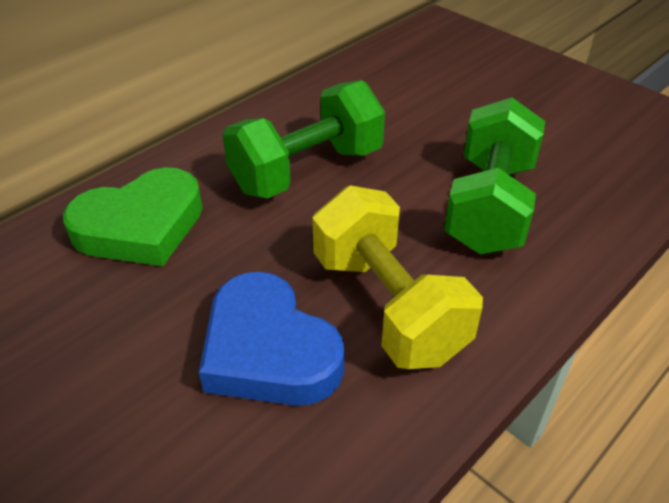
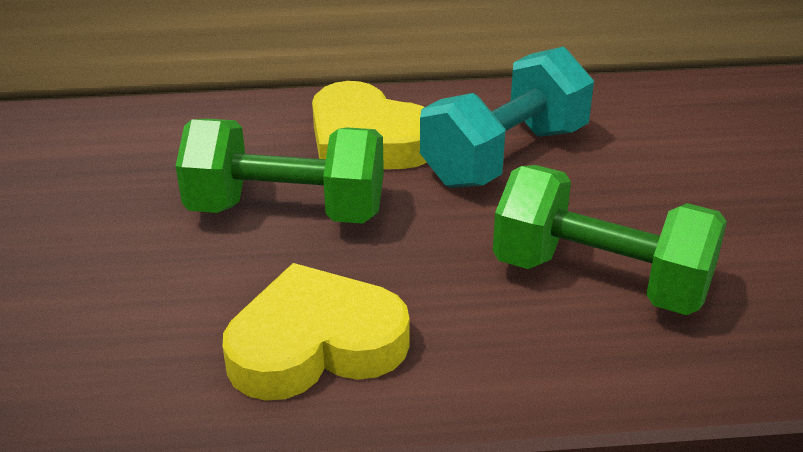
blue heart: 1 -> 0
green heart: 1 -> 0
turquoise dumbbell: 0 -> 1
yellow dumbbell: 1 -> 0
yellow heart: 0 -> 2

